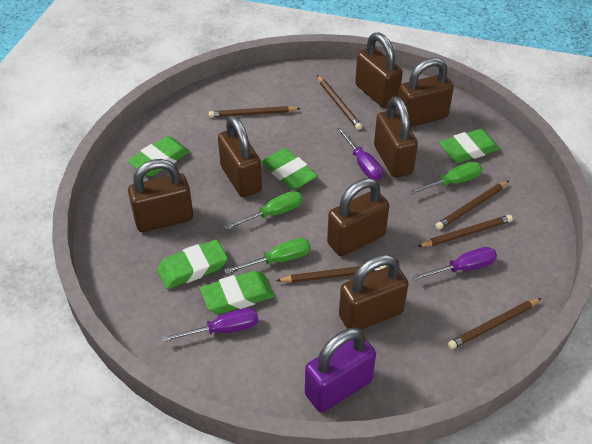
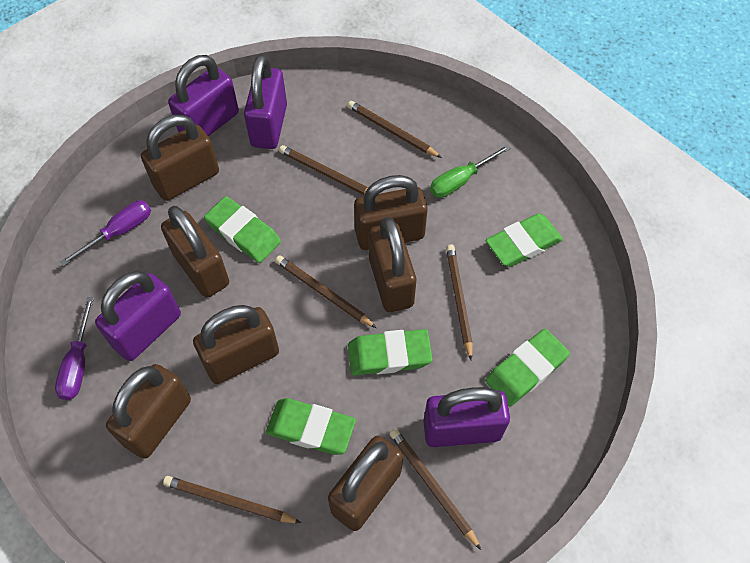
green screwdriver: 3 -> 1
purple padlock: 1 -> 4
purple screwdriver: 3 -> 2

